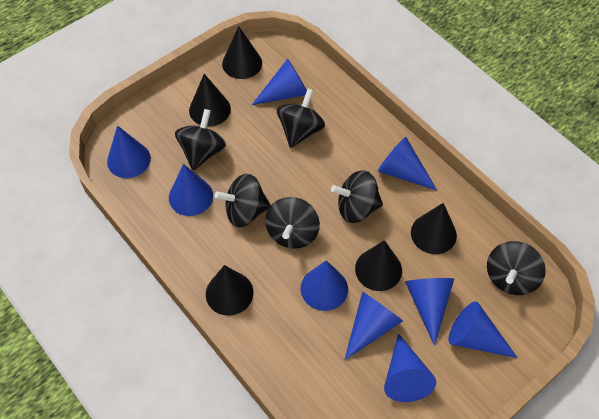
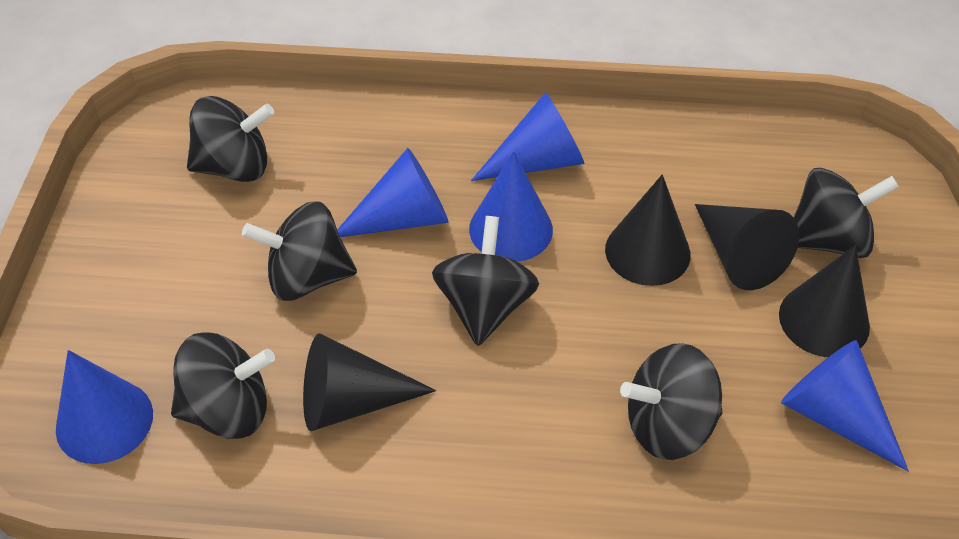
black cone: 5 -> 4
blue cone: 9 -> 5

